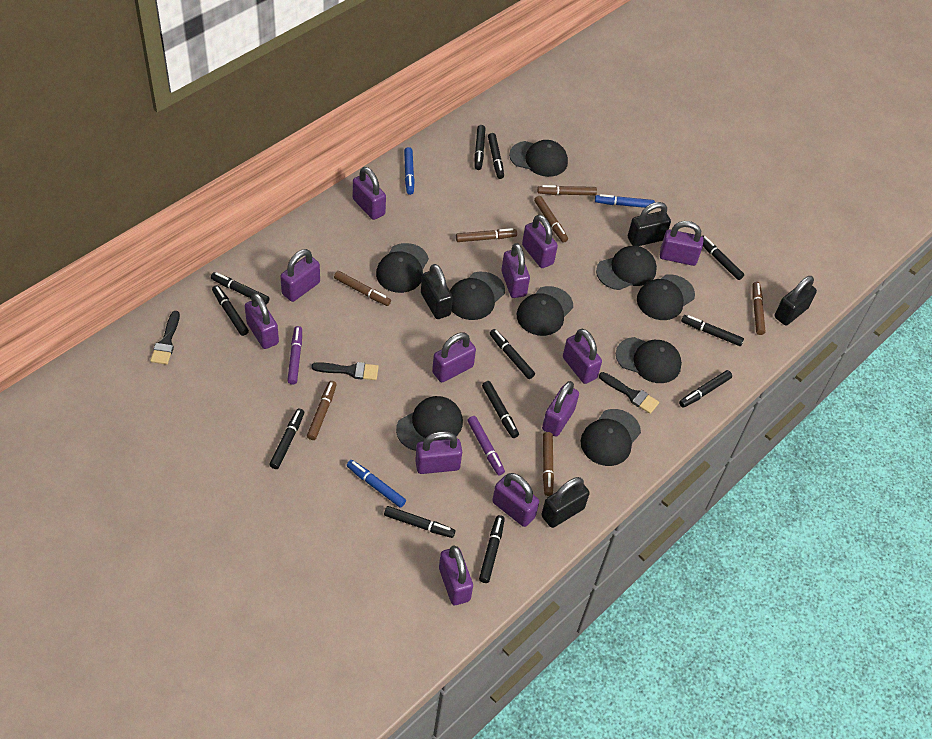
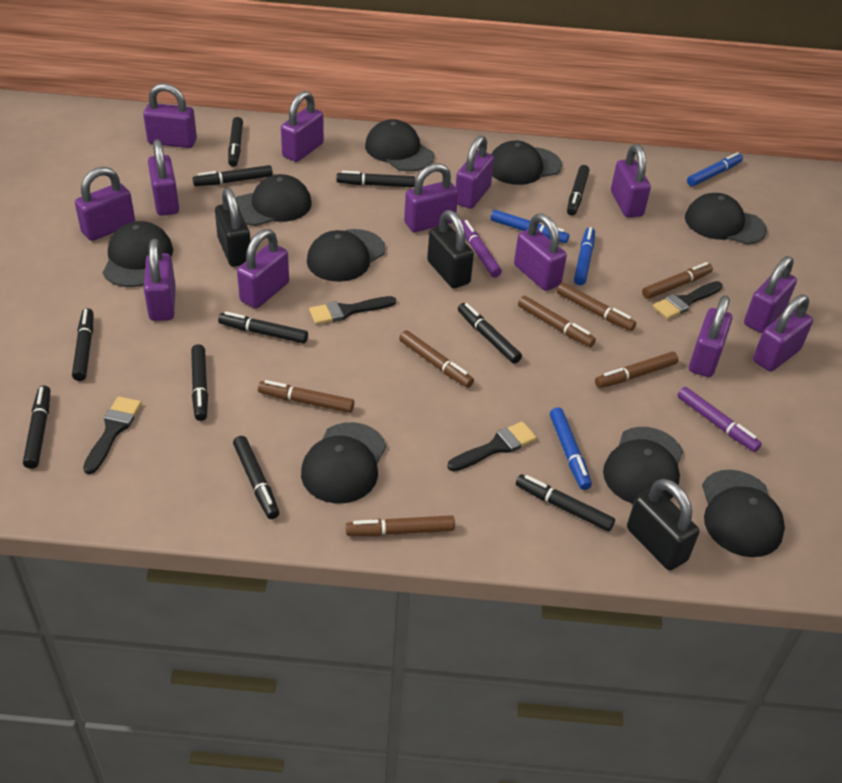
black brush: 3 -> 4
black marker: 12 -> 11
black padlock: 4 -> 3
blue marker: 3 -> 4
purple padlock: 12 -> 13

